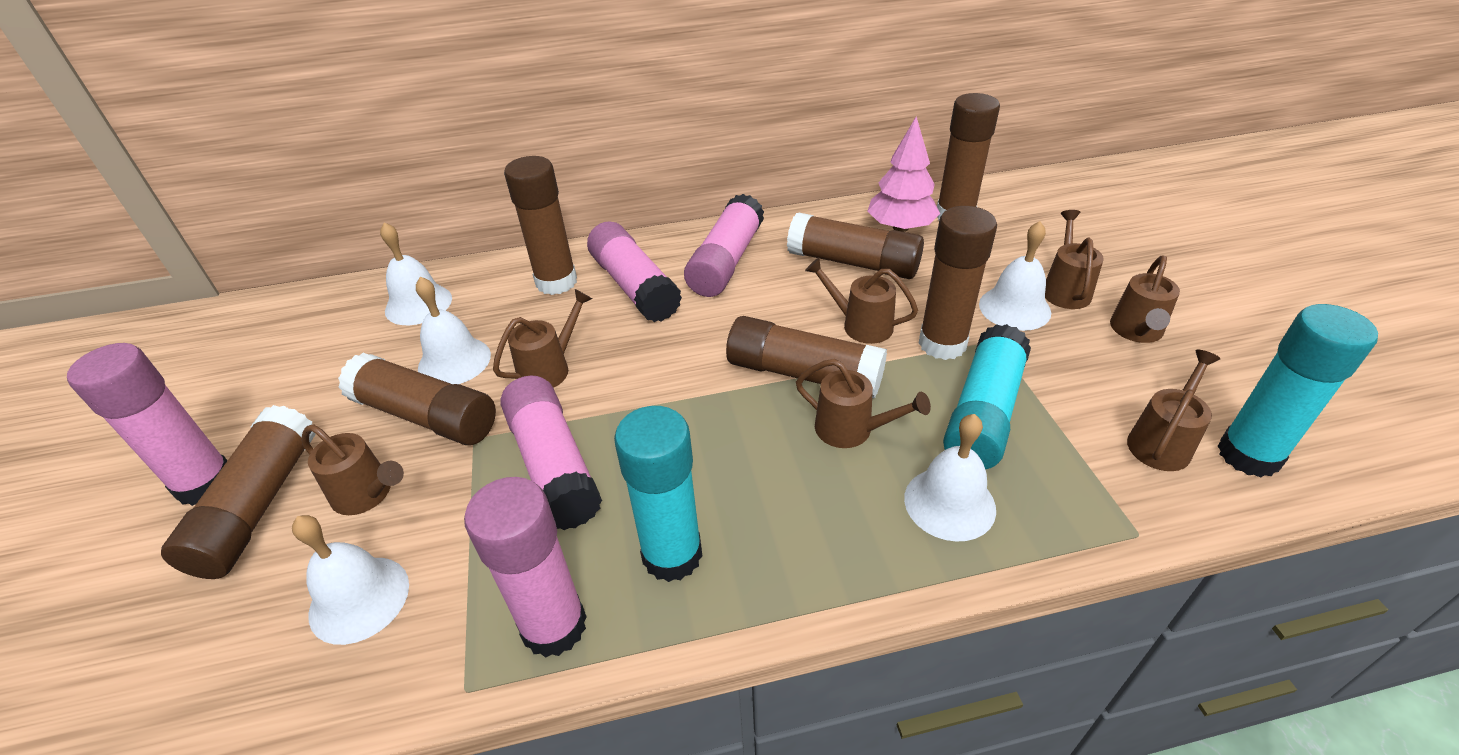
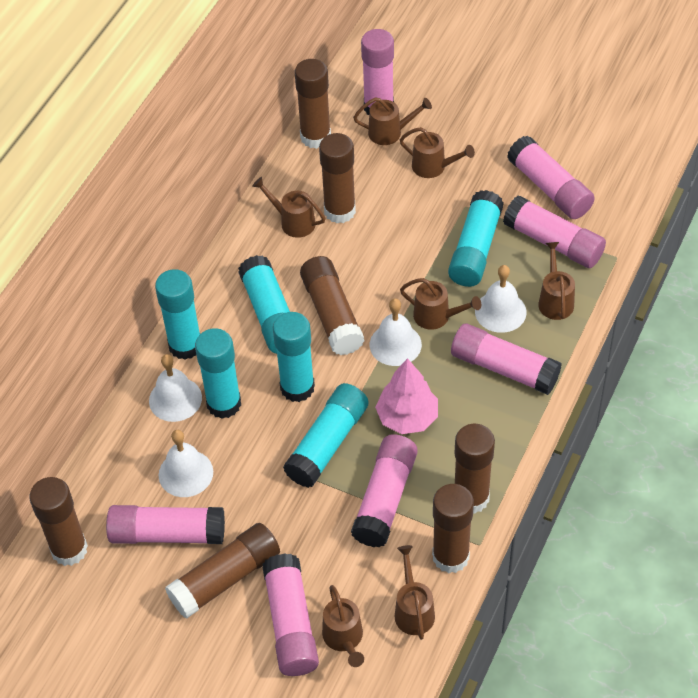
pink glue stick: 5 -> 7
turquoise glue stick: 3 -> 6
white bell: 5 -> 4

